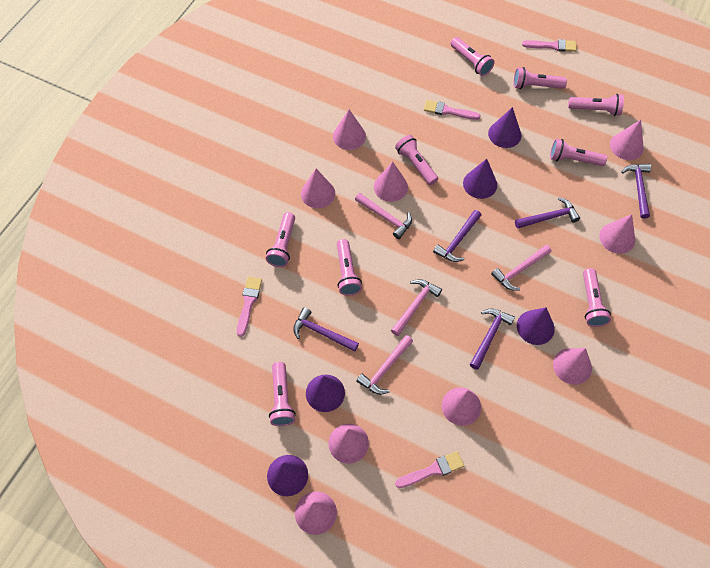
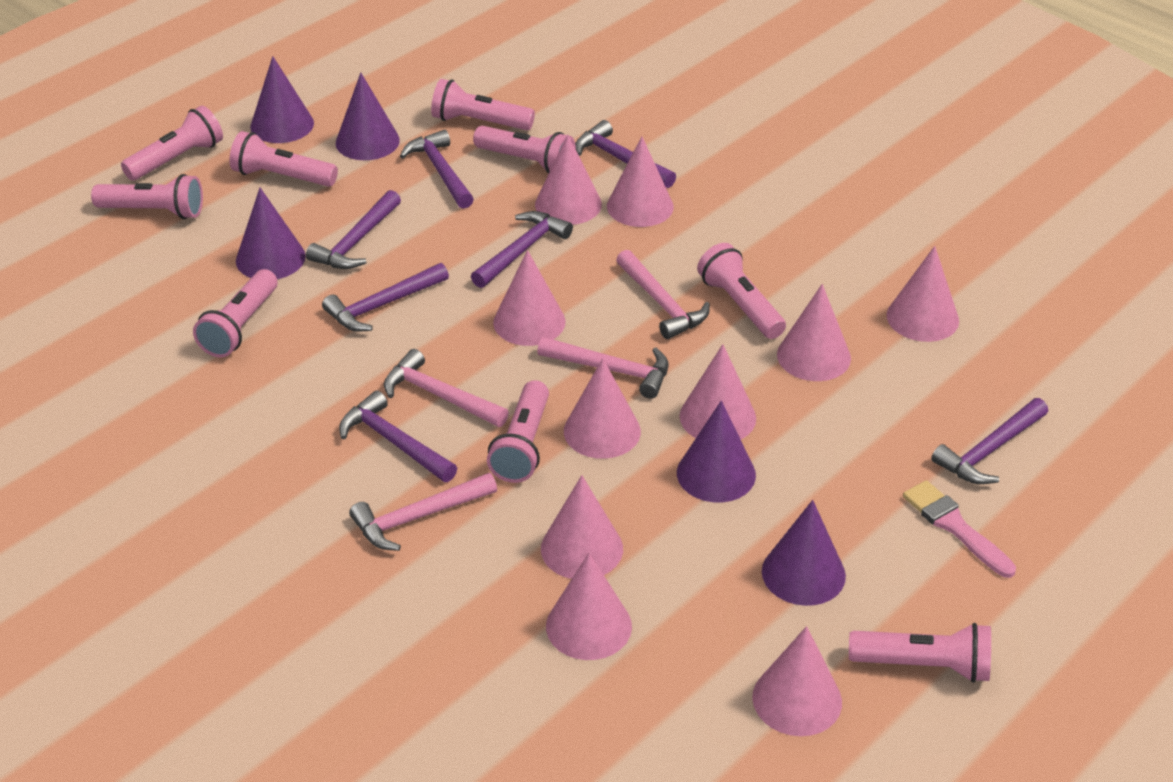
pink brush: 4 -> 1
pink cone: 9 -> 10
purple hammer: 5 -> 7

